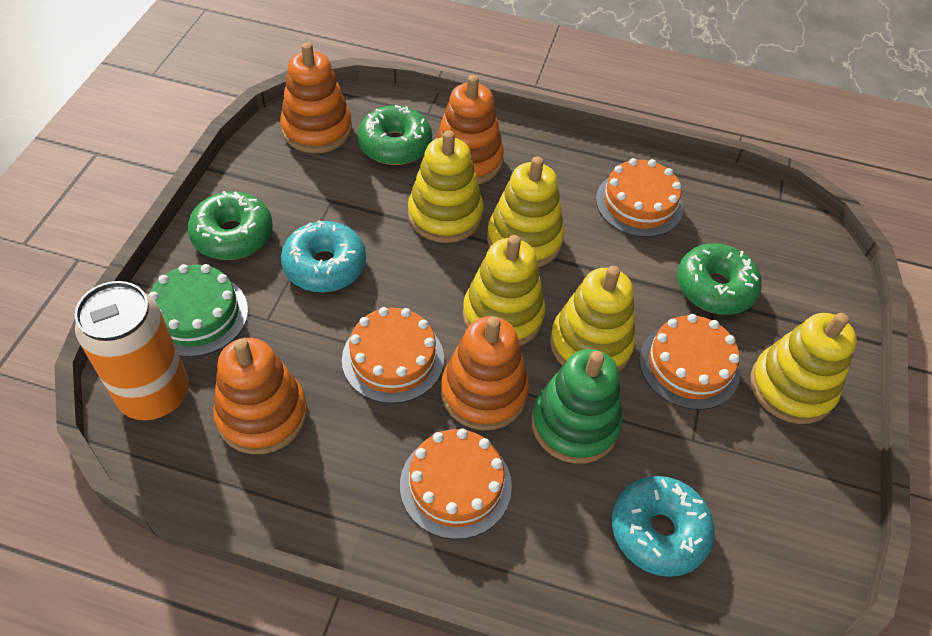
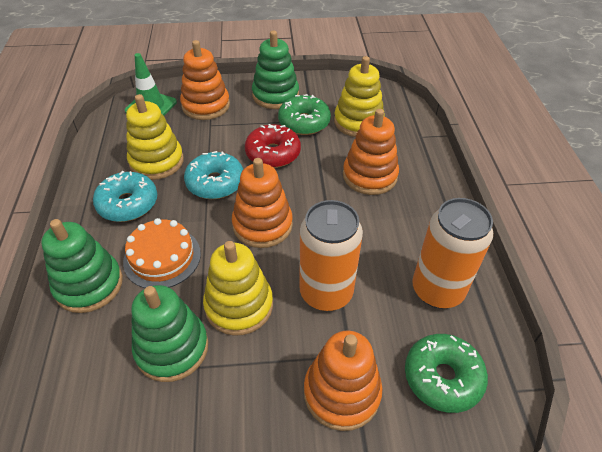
green cake: 1 -> 0
green donut: 3 -> 2
green stacking toy: 1 -> 3
green traffic cone: 0 -> 1
orange cake: 4 -> 1
orange can: 1 -> 2
red donut: 0 -> 1
yellow stacking toy: 5 -> 3

